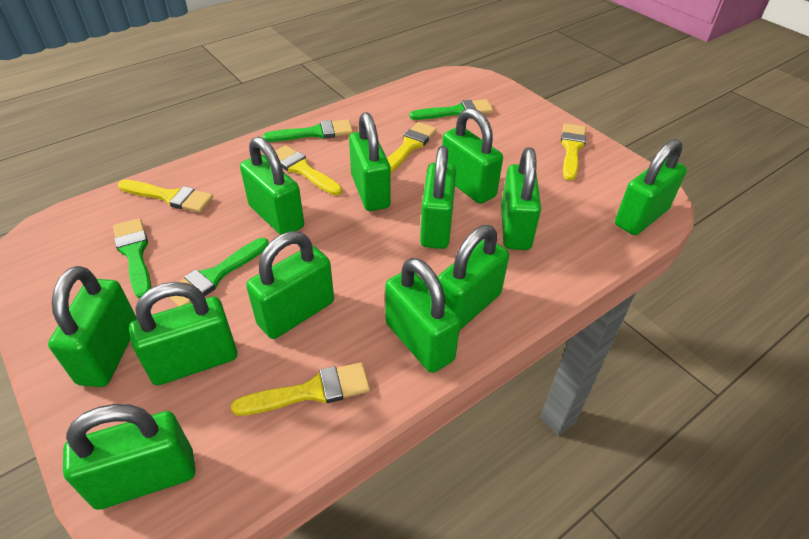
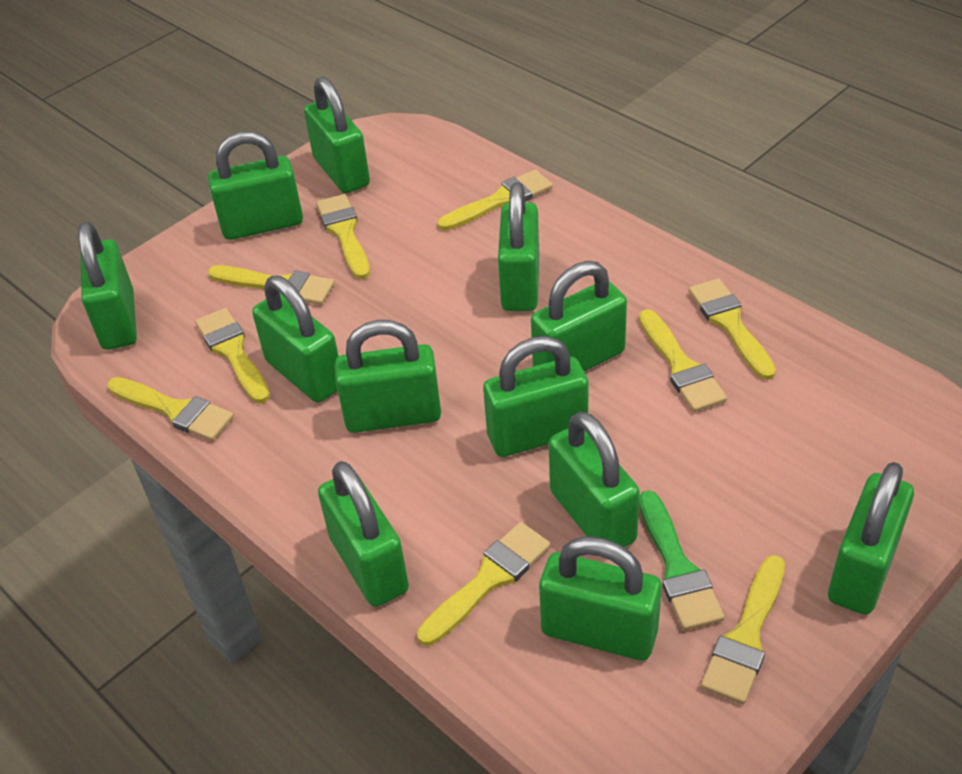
green brush: 4 -> 1
yellow brush: 5 -> 9

